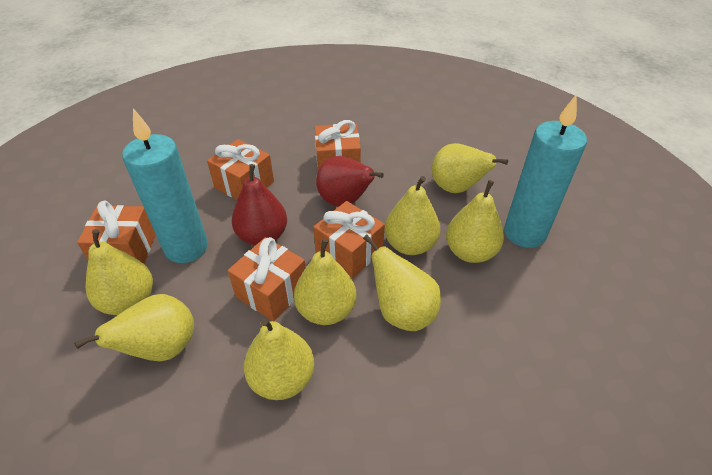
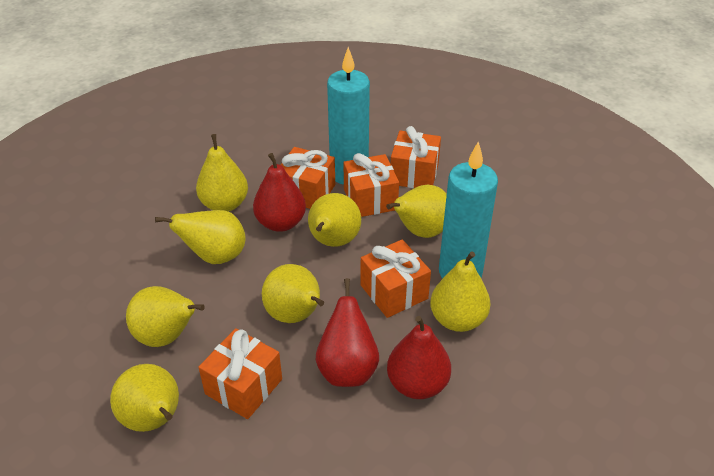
red pear: 2 -> 3

